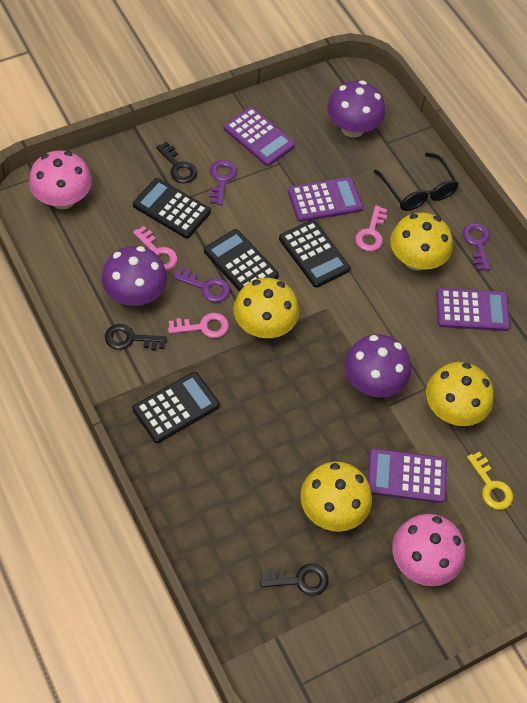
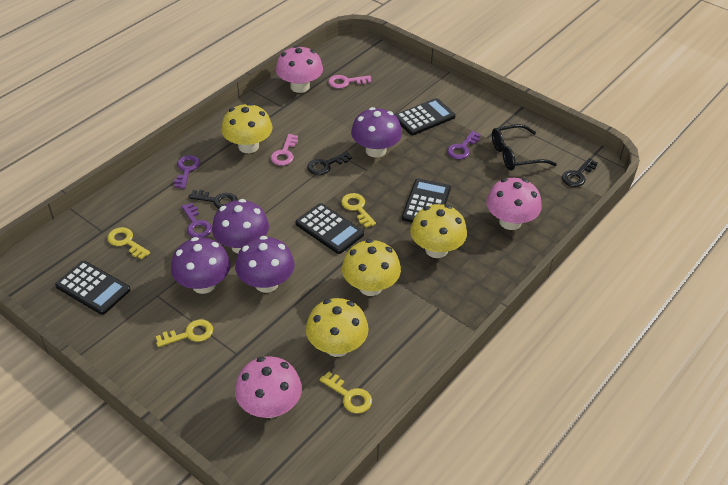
pink key: 3 -> 2
pink mushroom: 2 -> 3
purple calculator: 4 -> 0
purple mushroom: 3 -> 4
yellow key: 1 -> 4

